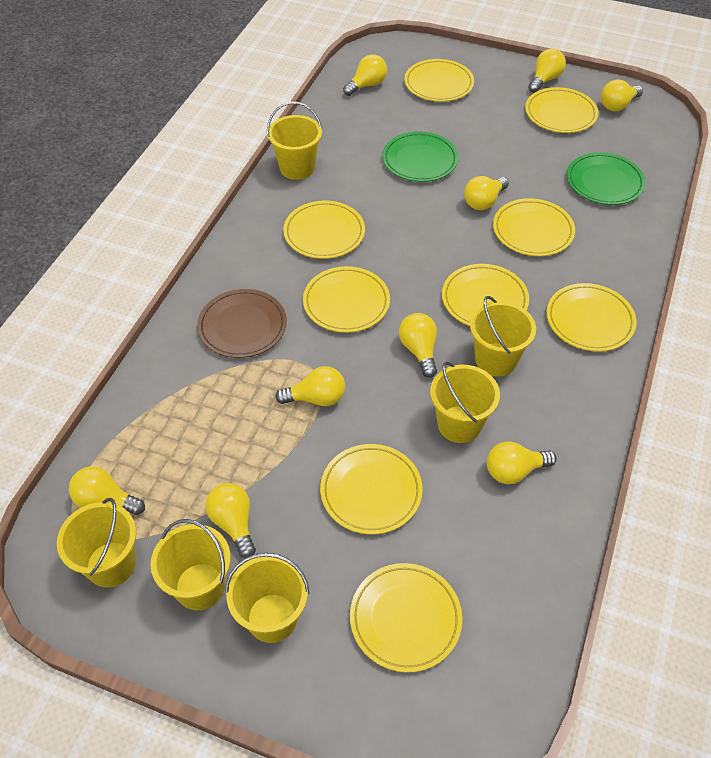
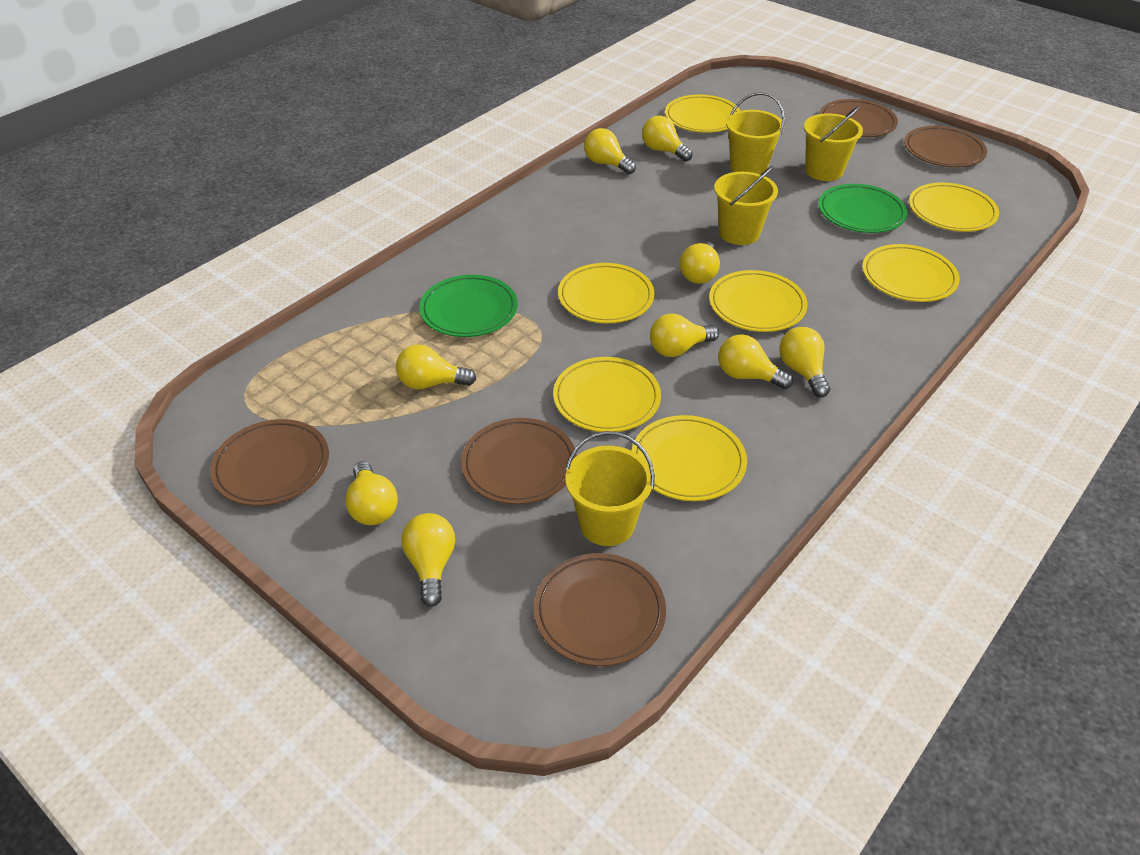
brown plate: 1 -> 5
yellow bucket: 6 -> 4
yellow plate: 9 -> 7

